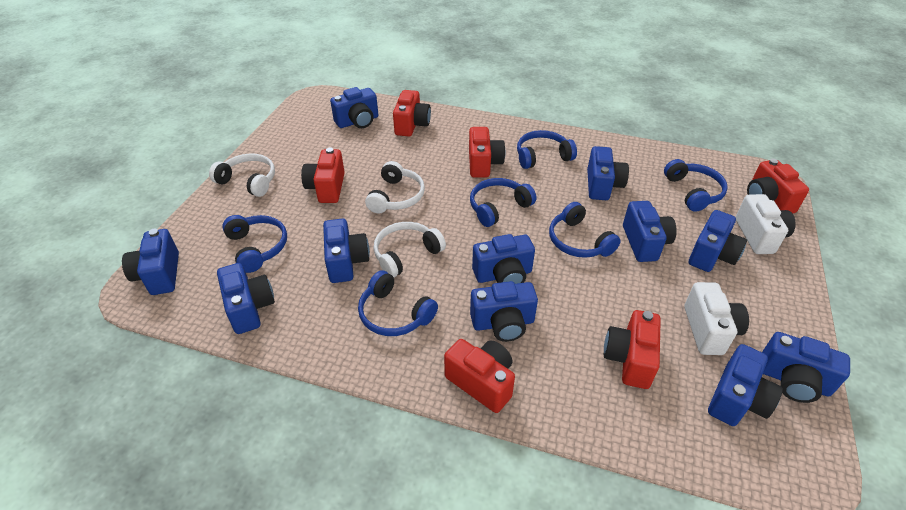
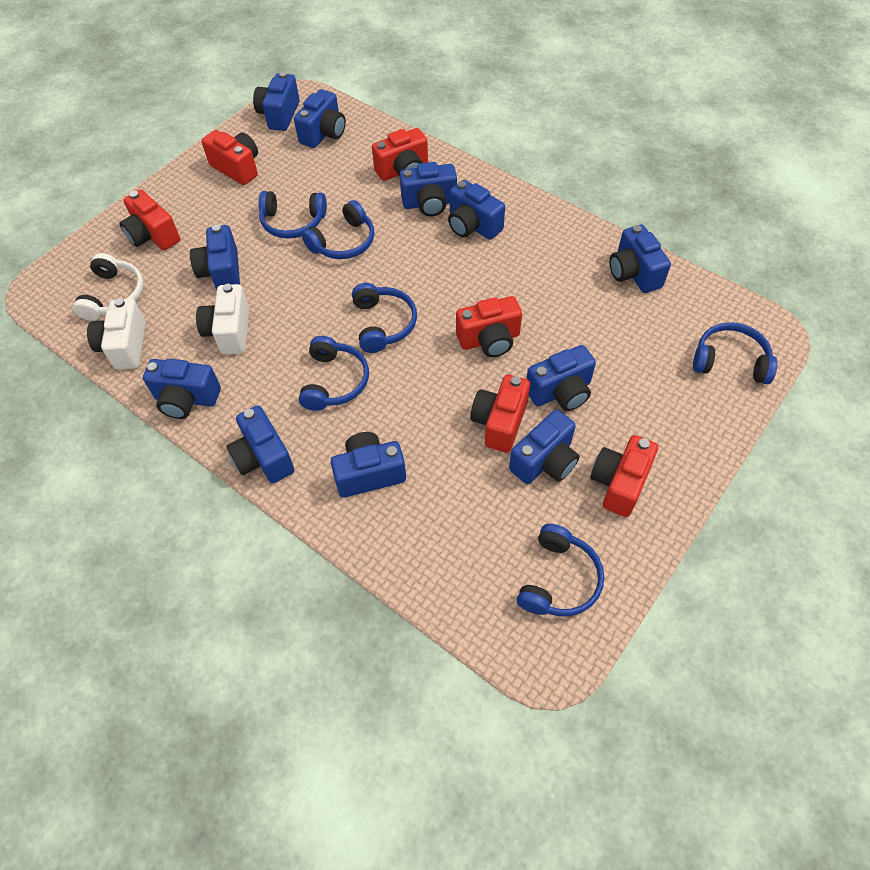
white headphones: 3 -> 1

